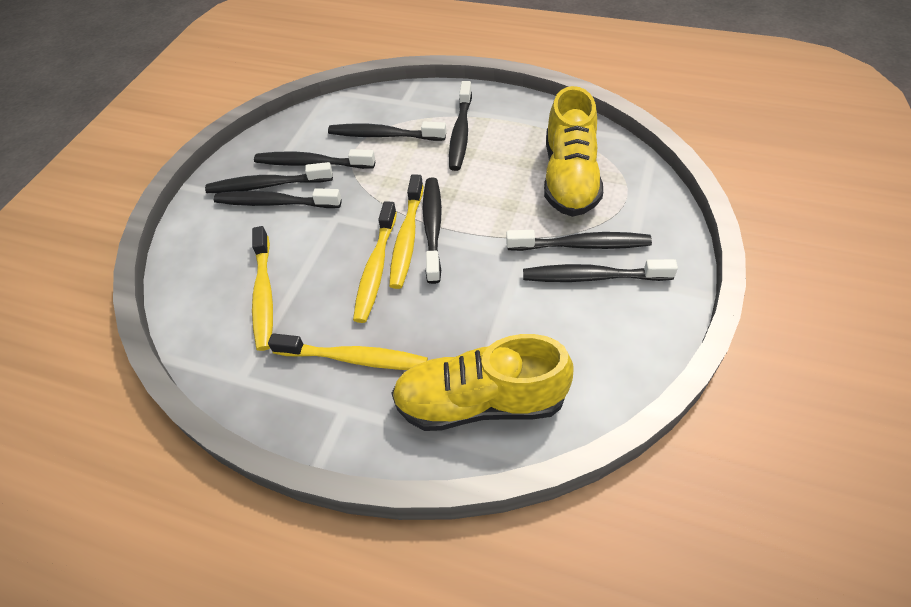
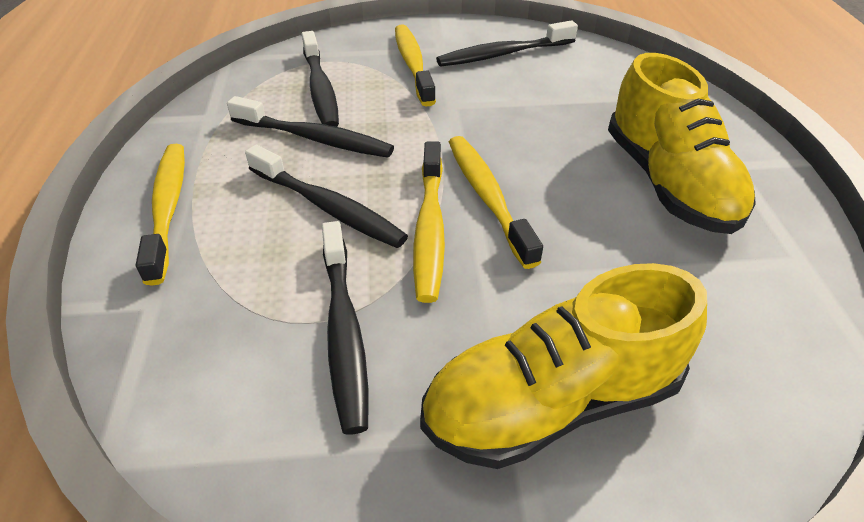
black toothbrush: 8 -> 5

